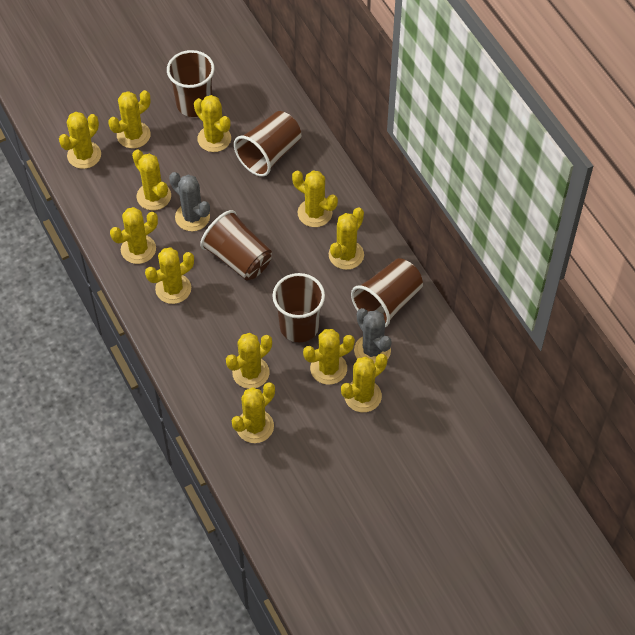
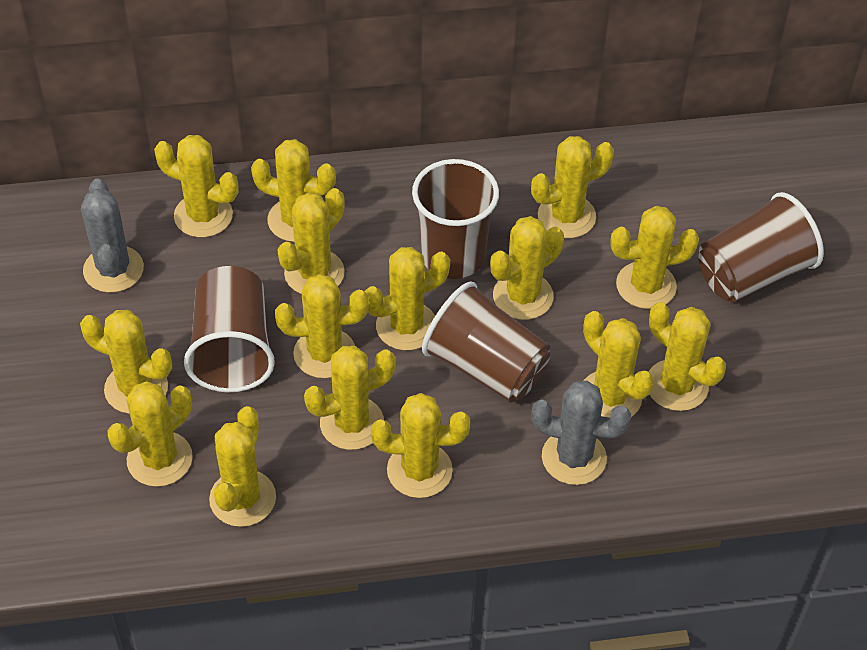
brown cup: 5 -> 4
yellow cactus: 12 -> 15

